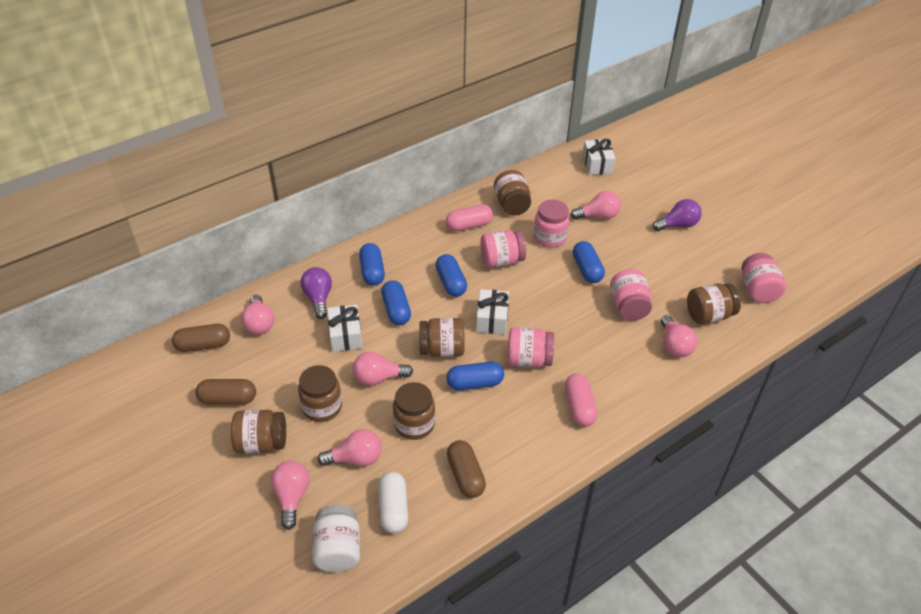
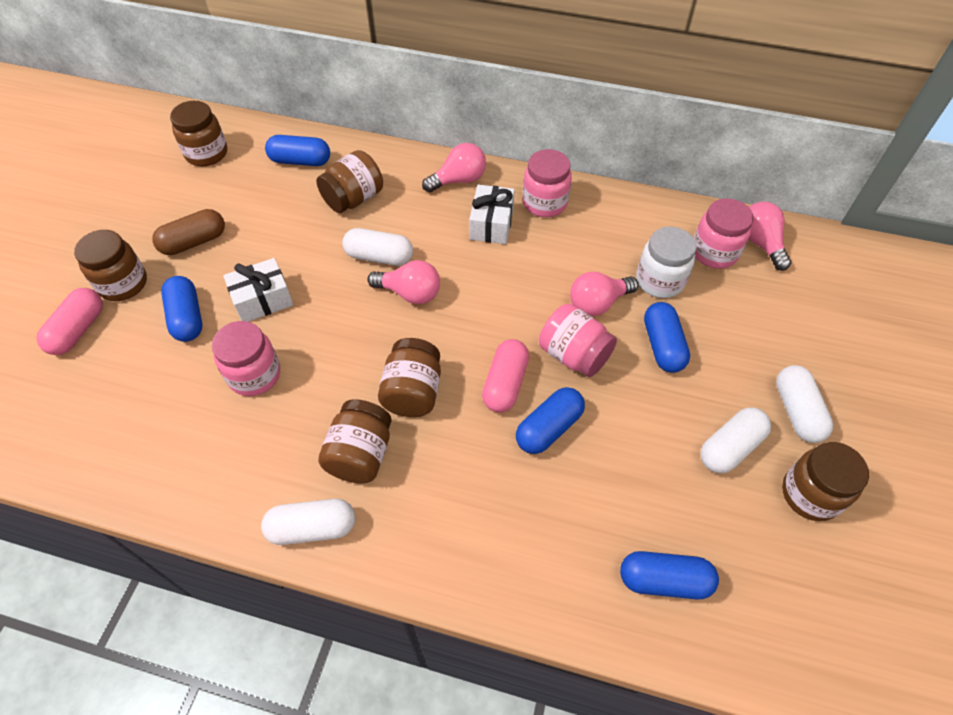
brown capsule: 3 -> 1
pink jar: 5 -> 4
pink light bulb: 6 -> 4
purple light bulb: 2 -> 0
white capsule: 1 -> 4
white gift: 3 -> 2

